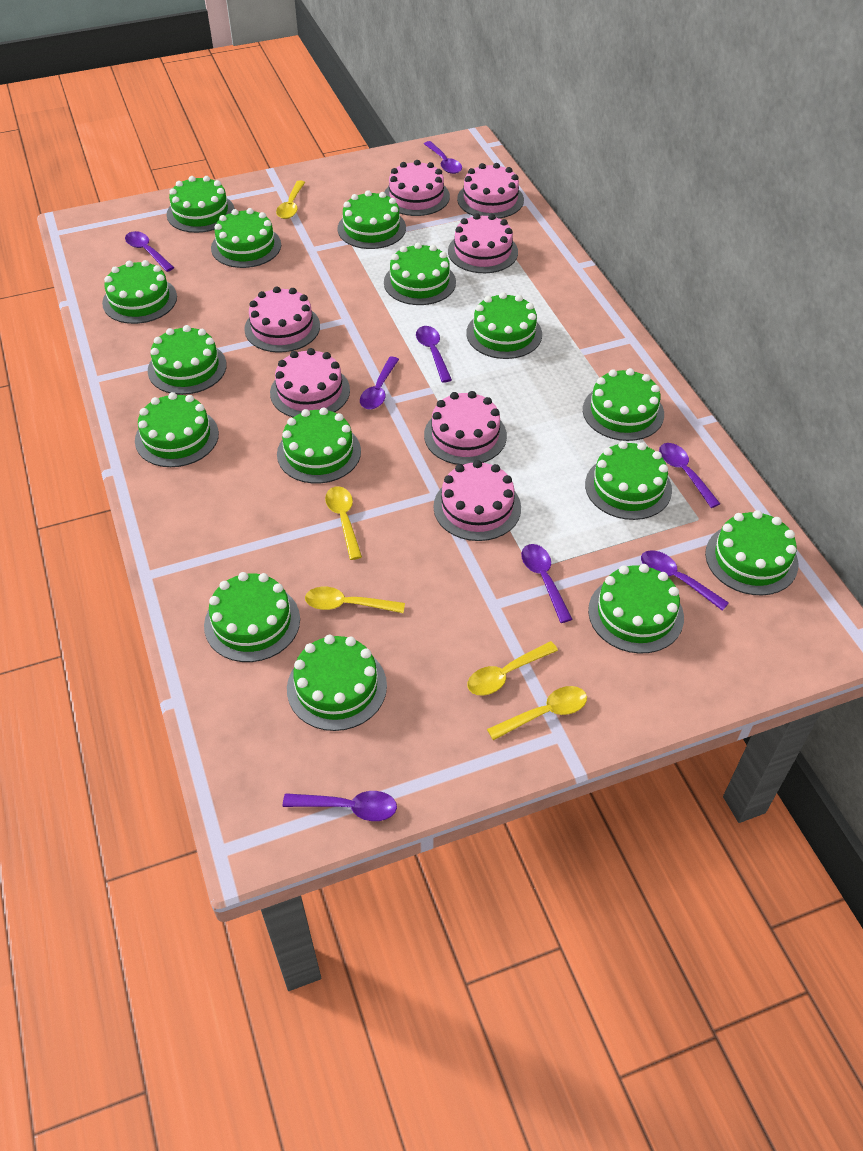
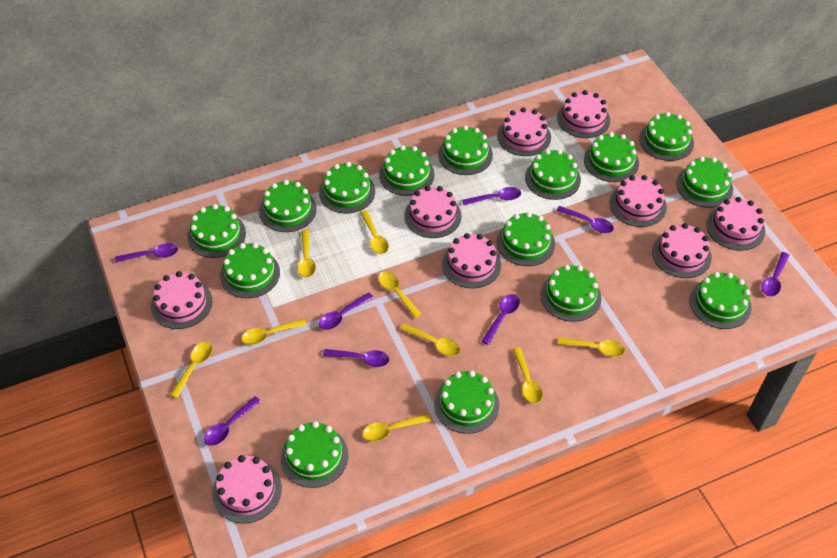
pink cake: 7 -> 9
yellow spoon: 5 -> 9

